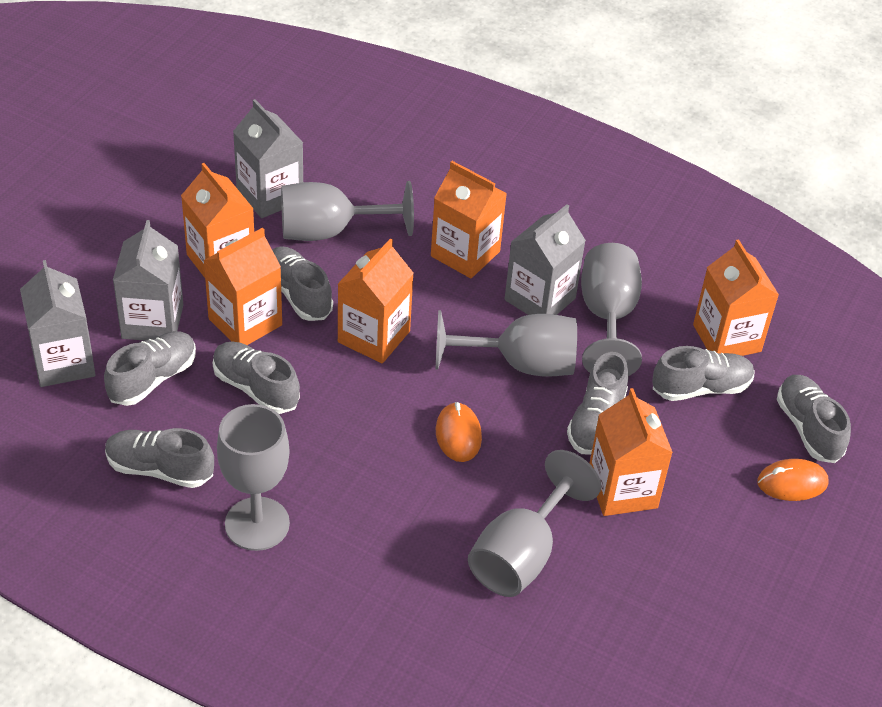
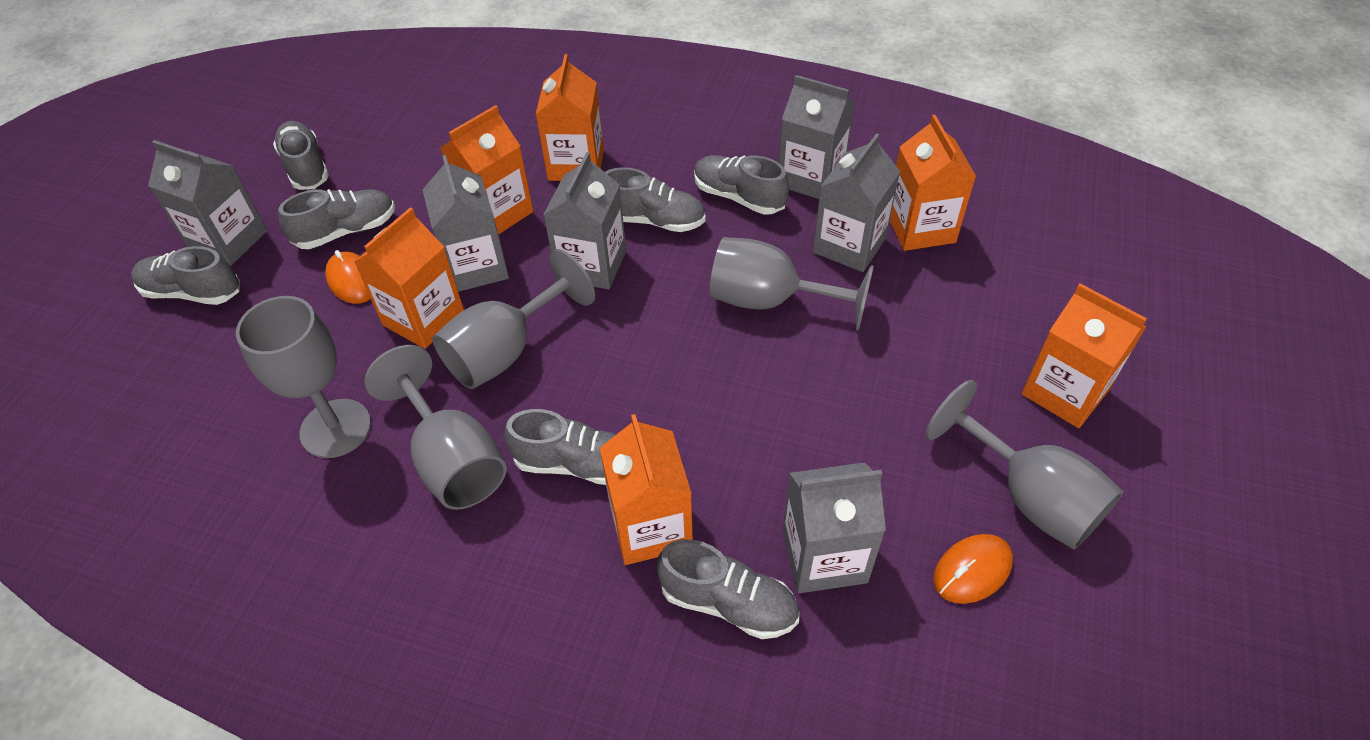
grey carton: 4 -> 6

